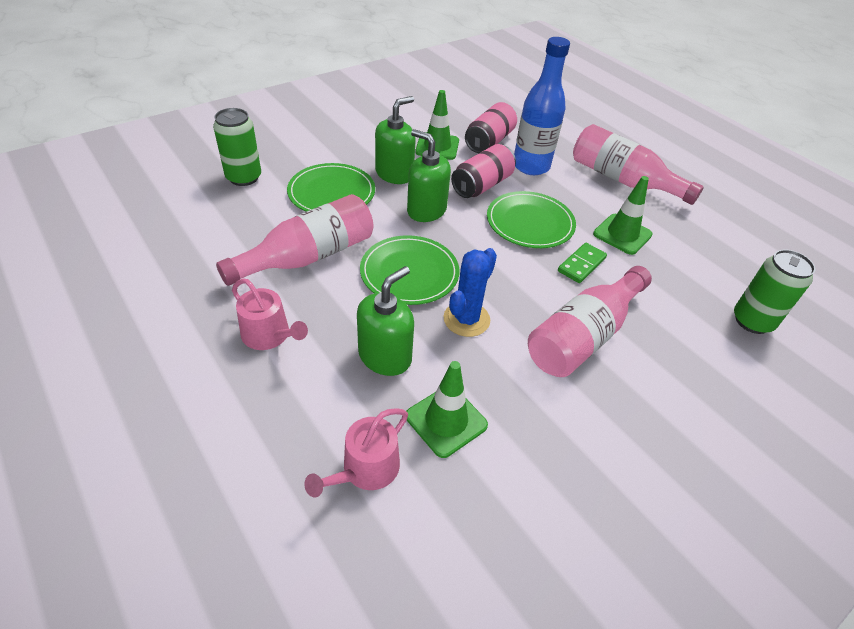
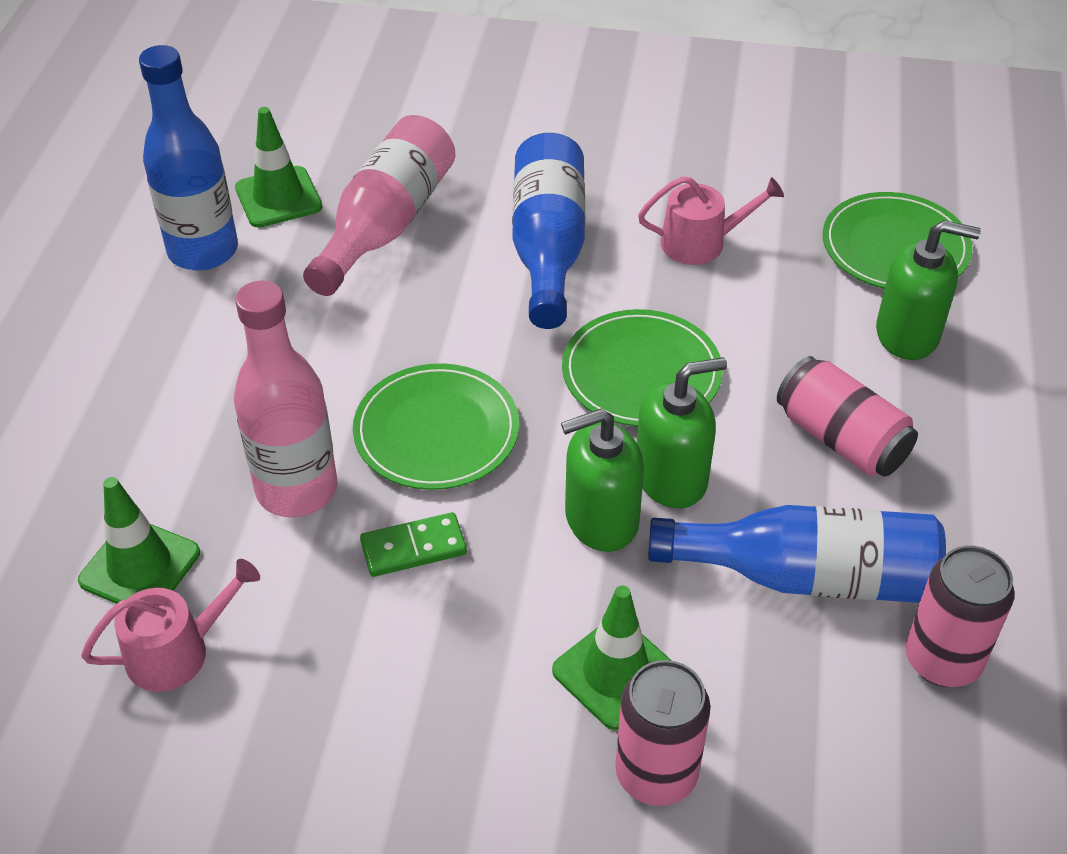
blue bottle: 1 -> 3
blue cactus: 1 -> 0
green can: 2 -> 0
pink bottle: 3 -> 2
pink can: 2 -> 3

